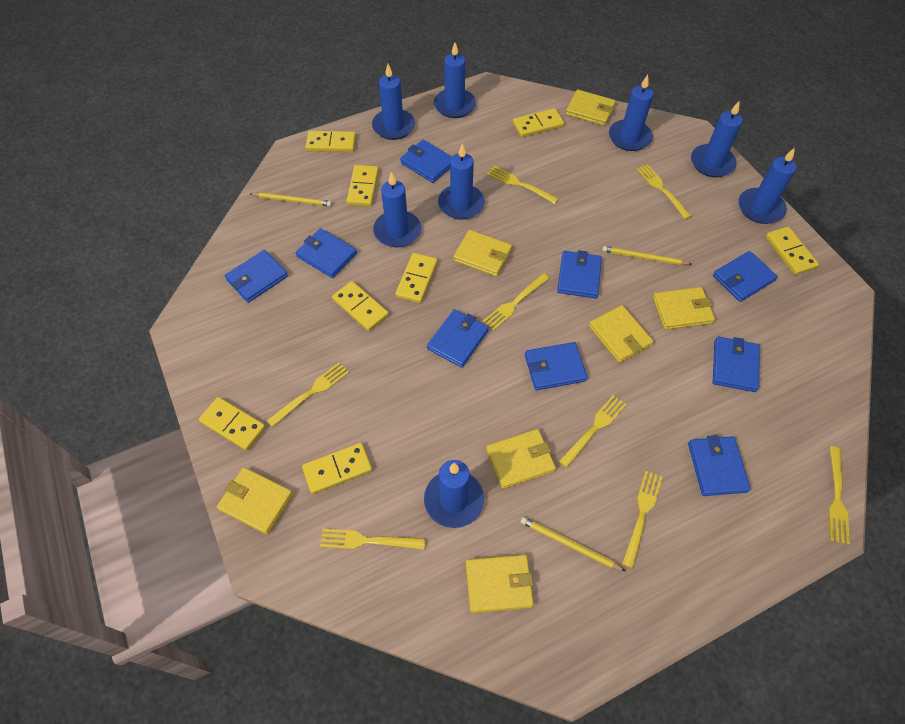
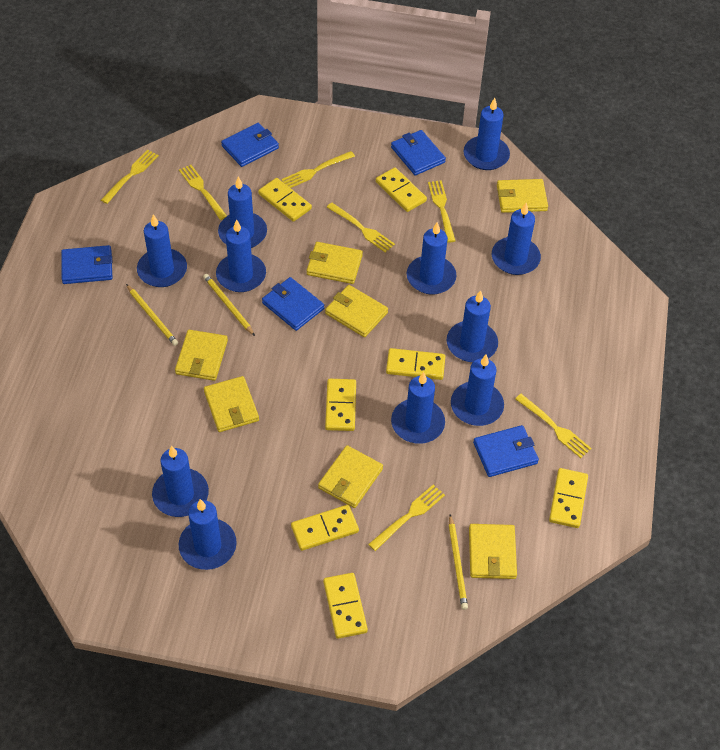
blue candle: 8 -> 11
blue wallet: 9 -> 5
yellow domino: 8 -> 7
yellow fork: 8 -> 7

